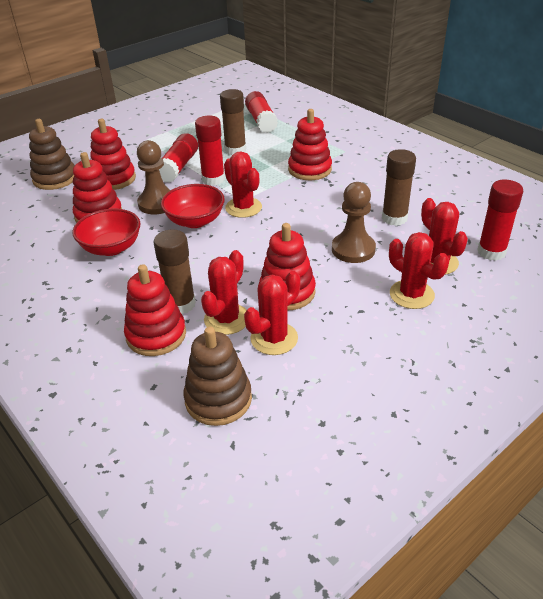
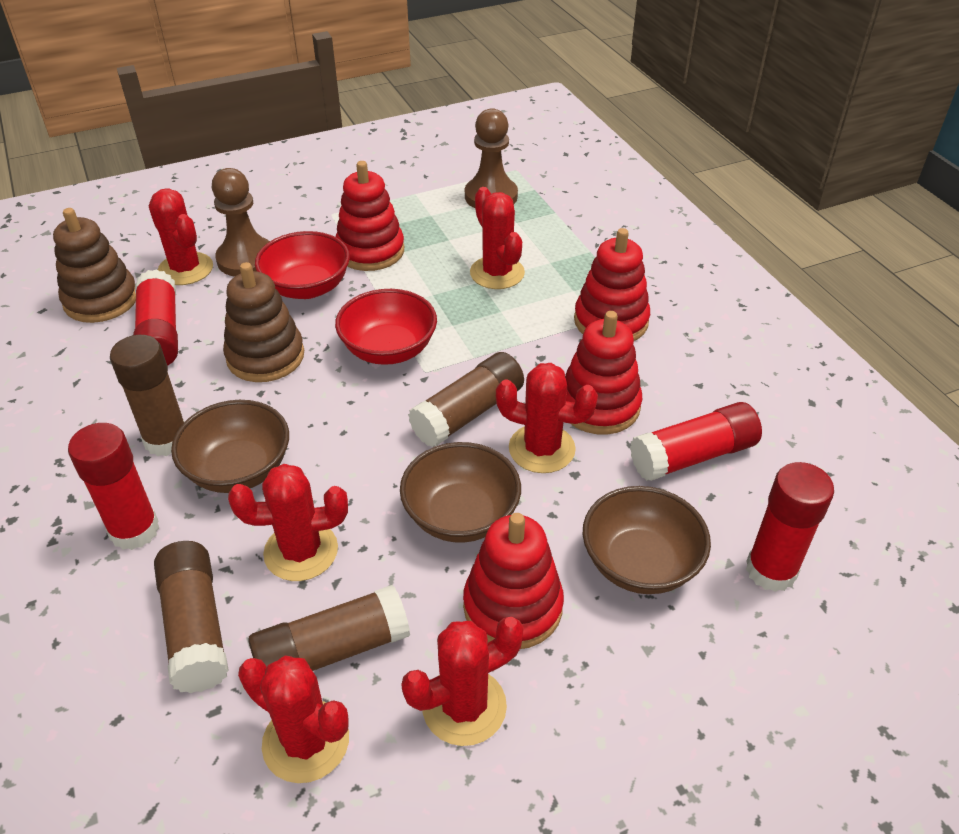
brown bowl: 0 -> 3
brown glue stick: 3 -> 4
red cactus: 5 -> 6
red stacking toy: 5 -> 4

